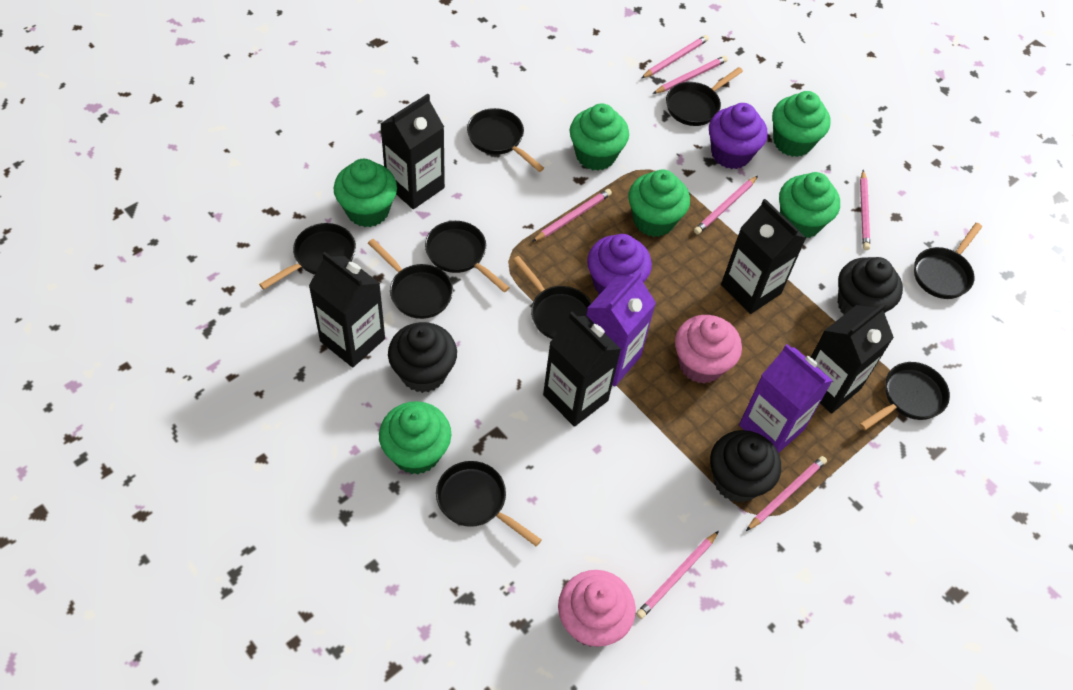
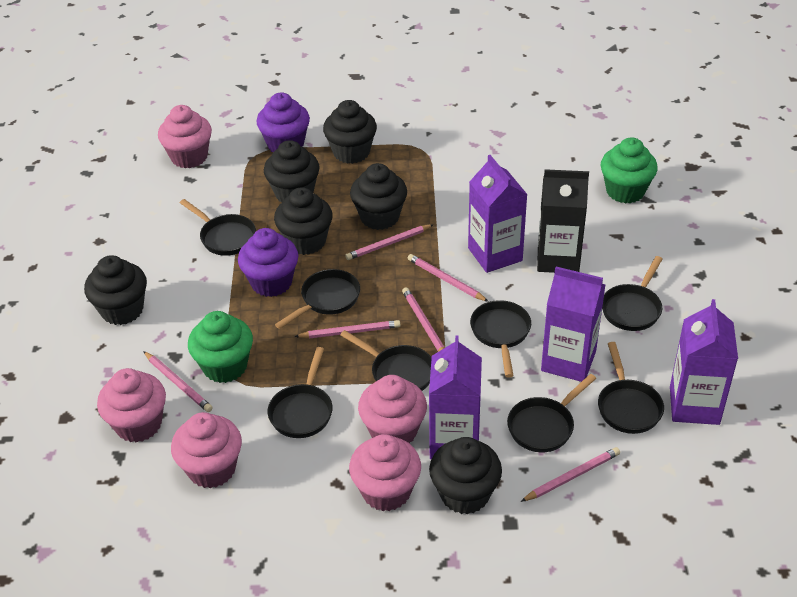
black carton: 5 -> 1
black cupcake: 3 -> 6
black pan: 9 -> 8
green cupcake: 6 -> 2
pink cupcake: 2 -> 5
pink pencil: 7 -> 6
purple carton: 2 -> 4

